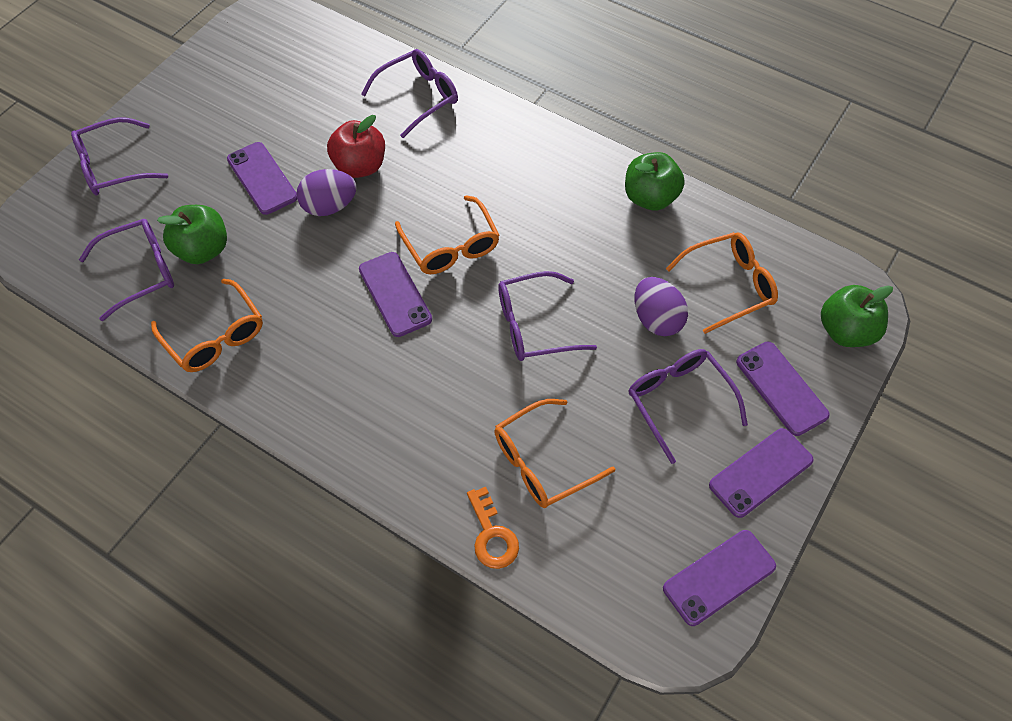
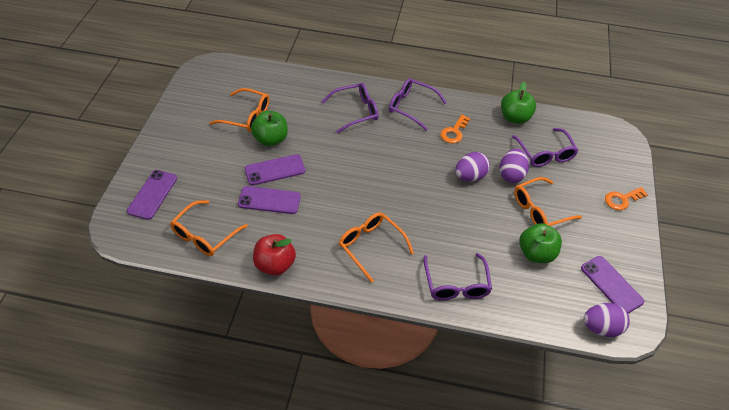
orange key: 1 -> 2
purple egg: 2 -> 3
purple glasses: 5 -> 4
purple phone: 5 -> 4

